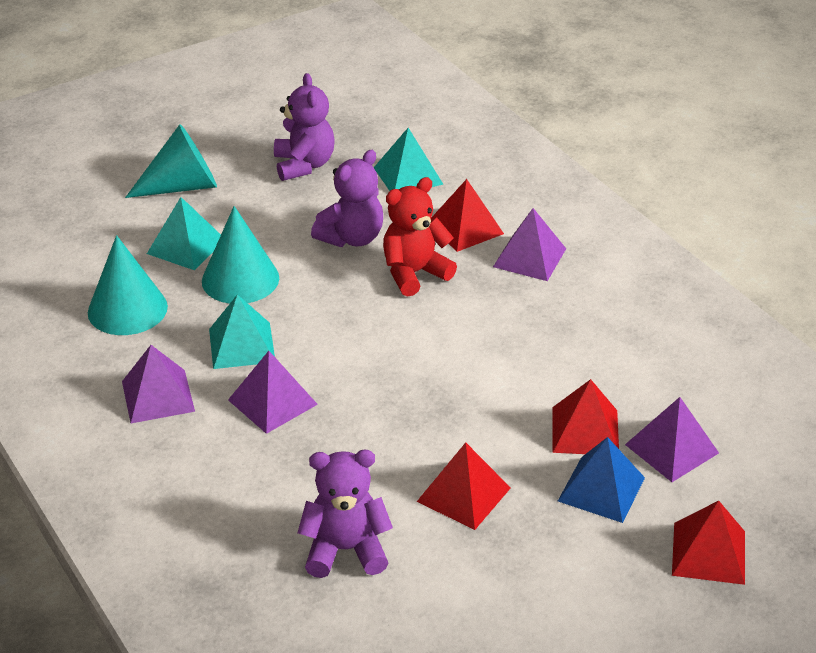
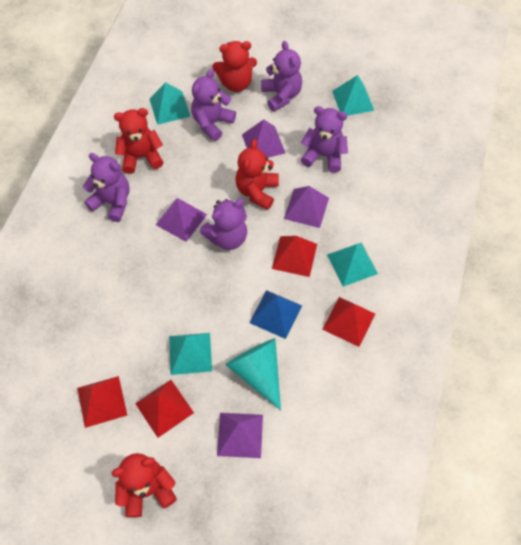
purple teddy bear: 3 -> 5
red teddy bear: 1 -> 4
turquoise cone: 3 -> 1
turquoise pyramid: 3 -> 4

